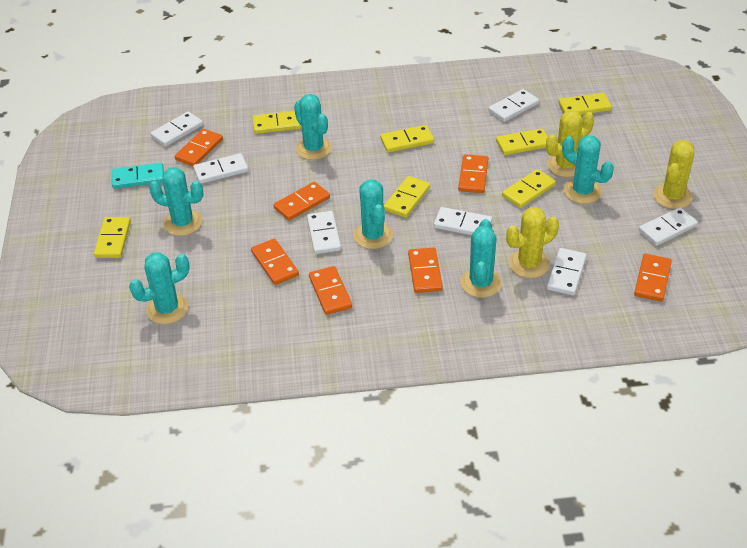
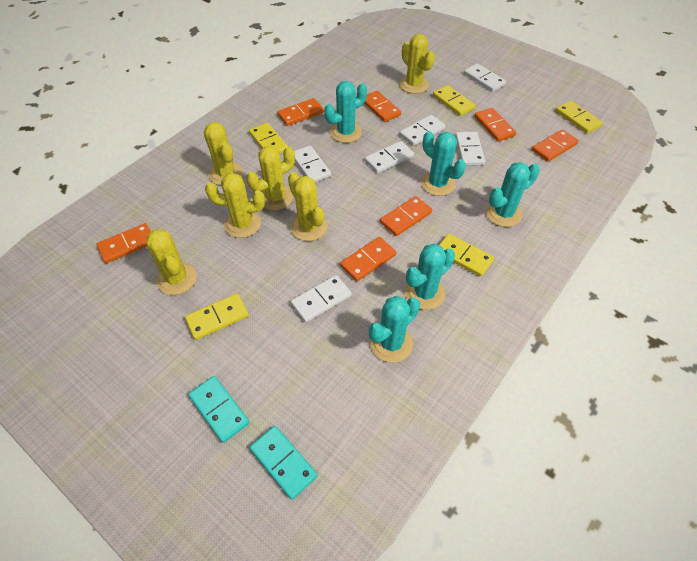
turquoise cactus: 6 -> 5
turquoise domino: 1 -> 2
white domino: 7 -> 6
yellow cactus: 3 -> 6
yellow domino: 7 -> 5

